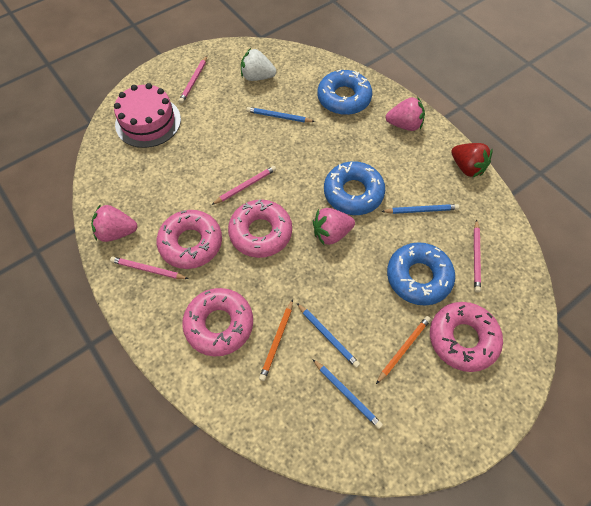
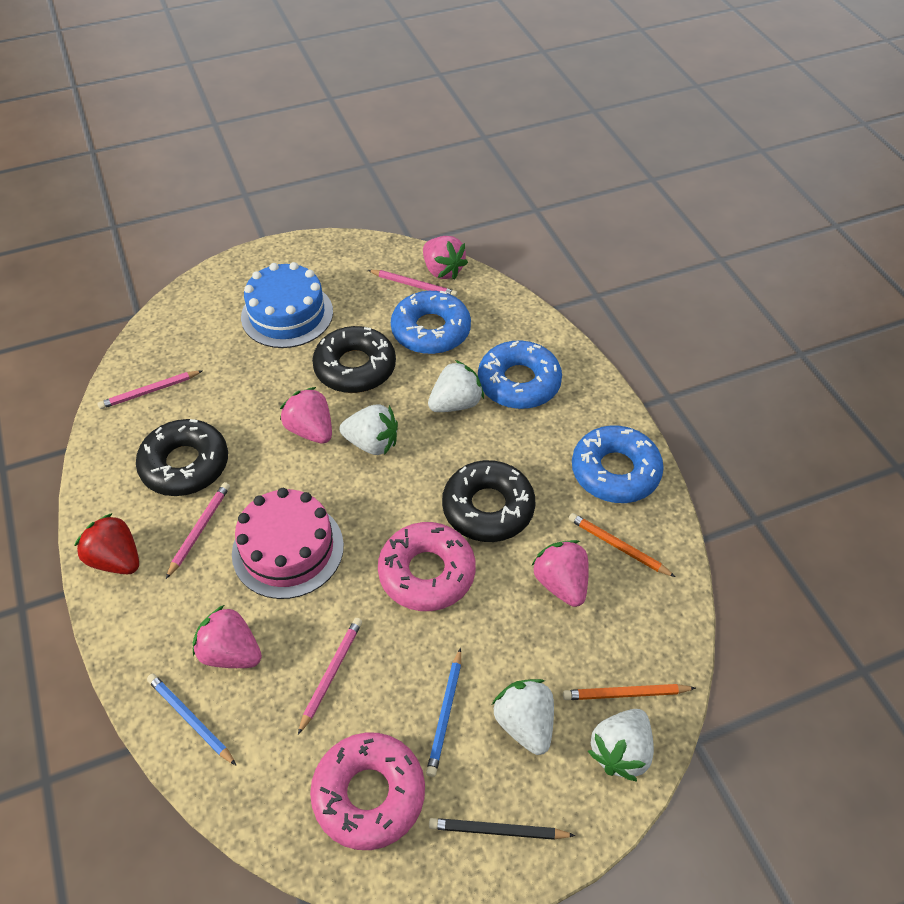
black donut: 0 -> 3
black pencil: 0 -> 1
blue cake: 0 -> 1
blue pencil: 4 -> 2
pink donut: 4 -> 2
pink strawberry: 3 -> 4
white strawberry: 1 -> 4

